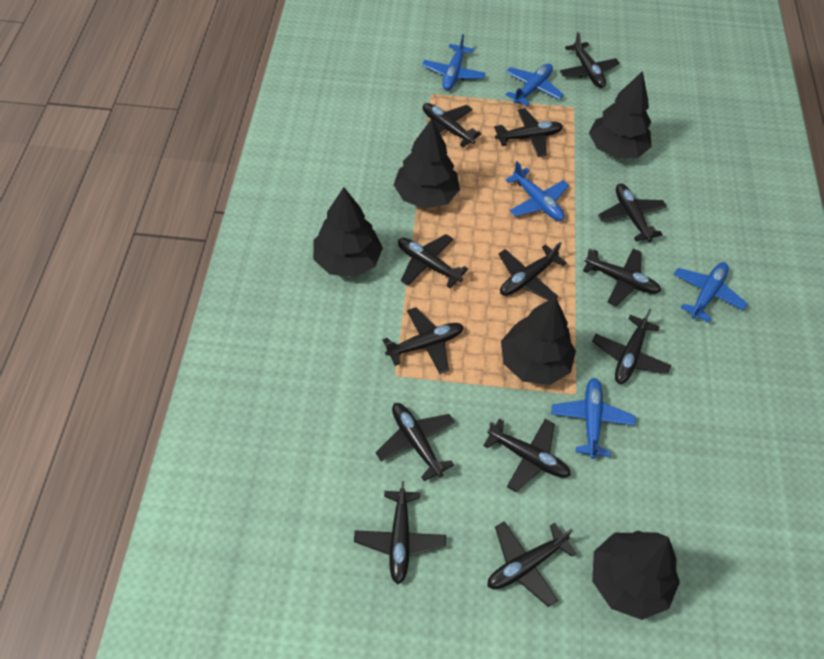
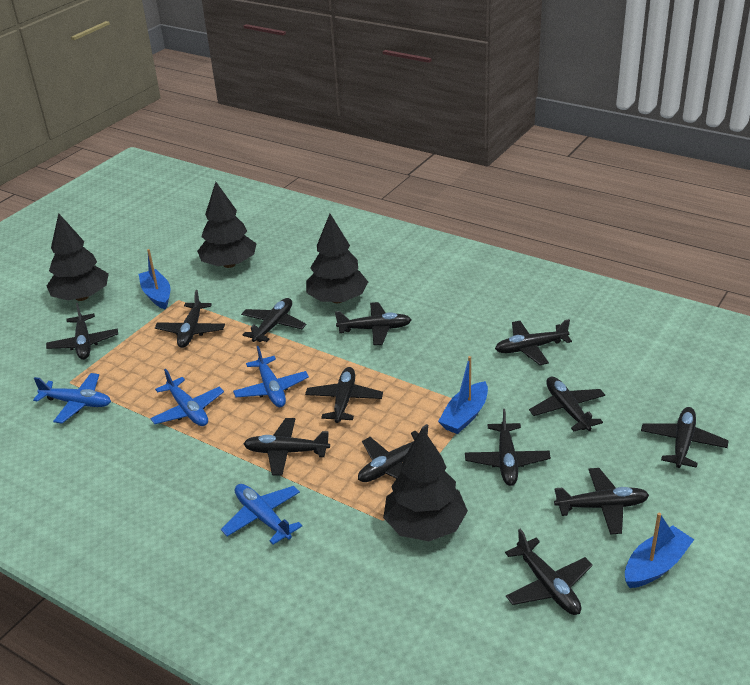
black tree: 5 -> 4
blue boat: 0 -> 3
blue plane: 5 -> 4

